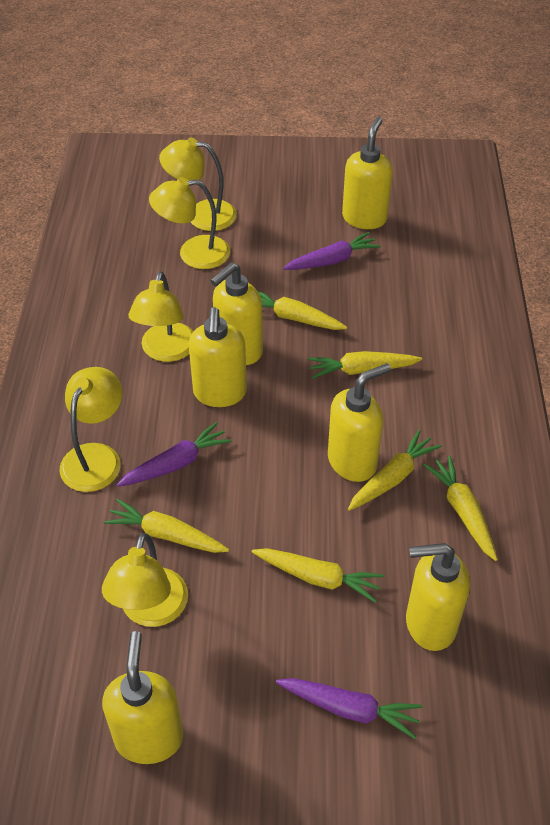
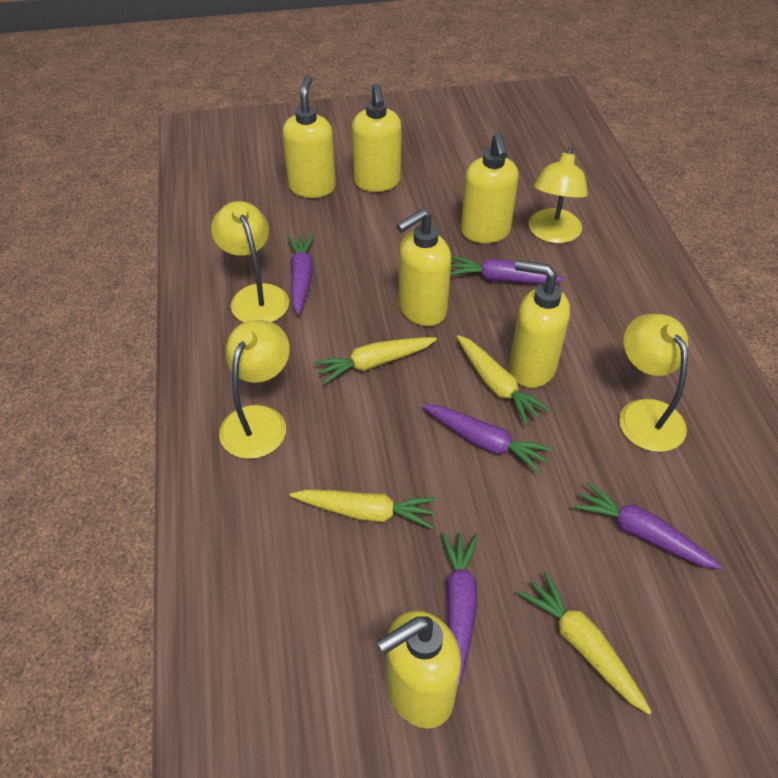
purple carrot: 3 -> 5
yellow carrot: 6 -> 4
yellow lamp: 5 -> 4

